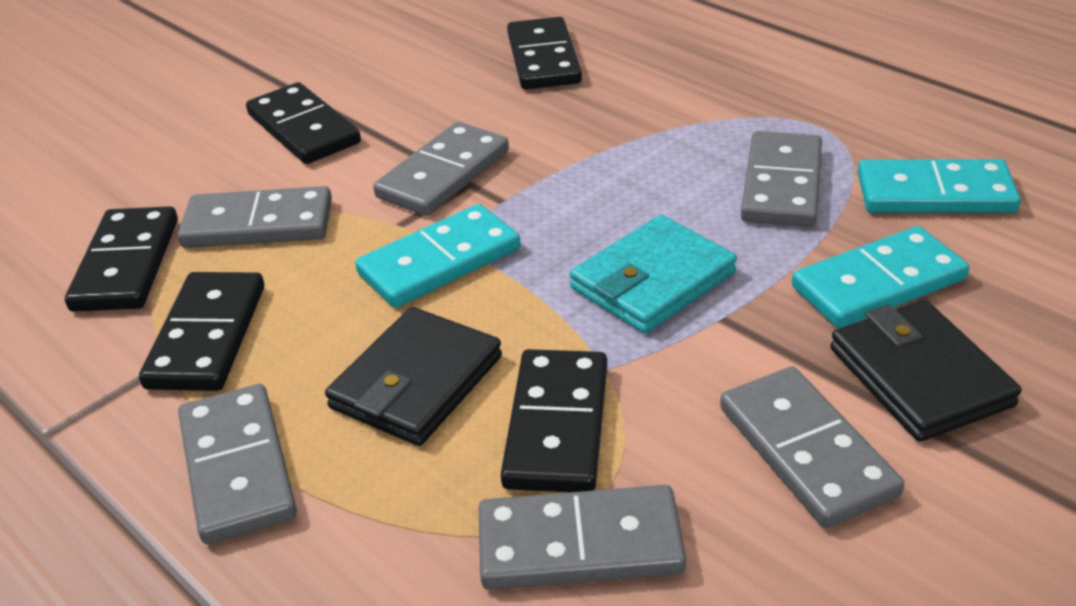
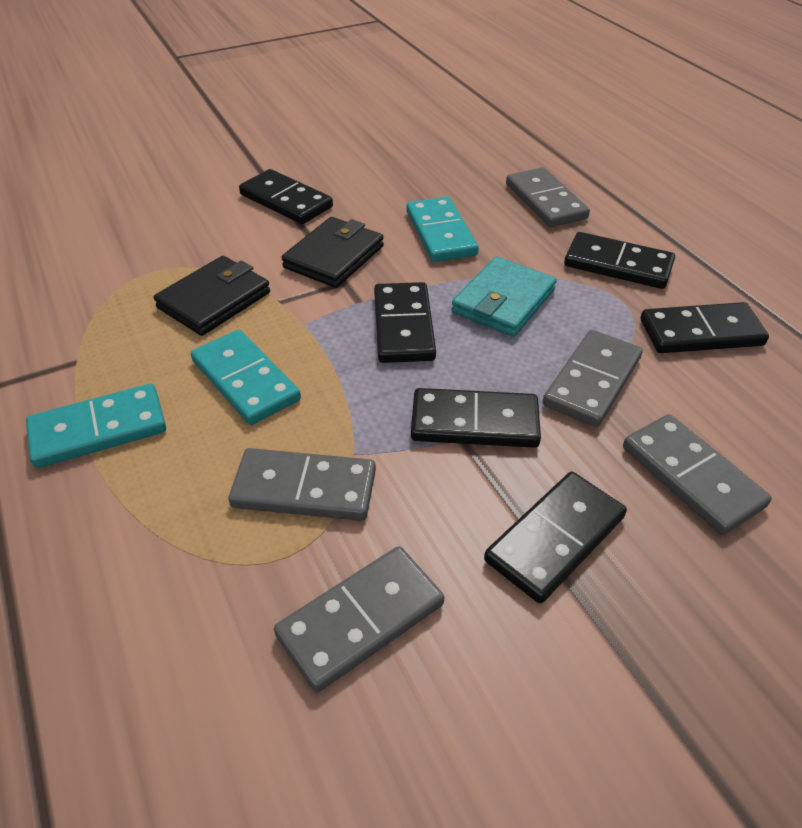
black domino: 5 -> 6
grey domino: 6 -> 5

